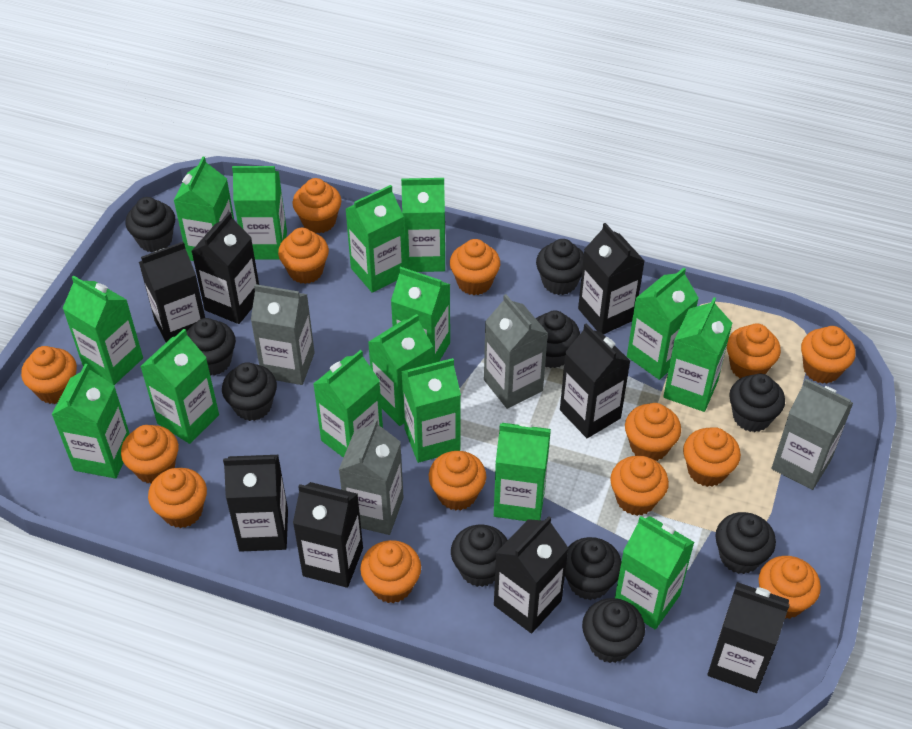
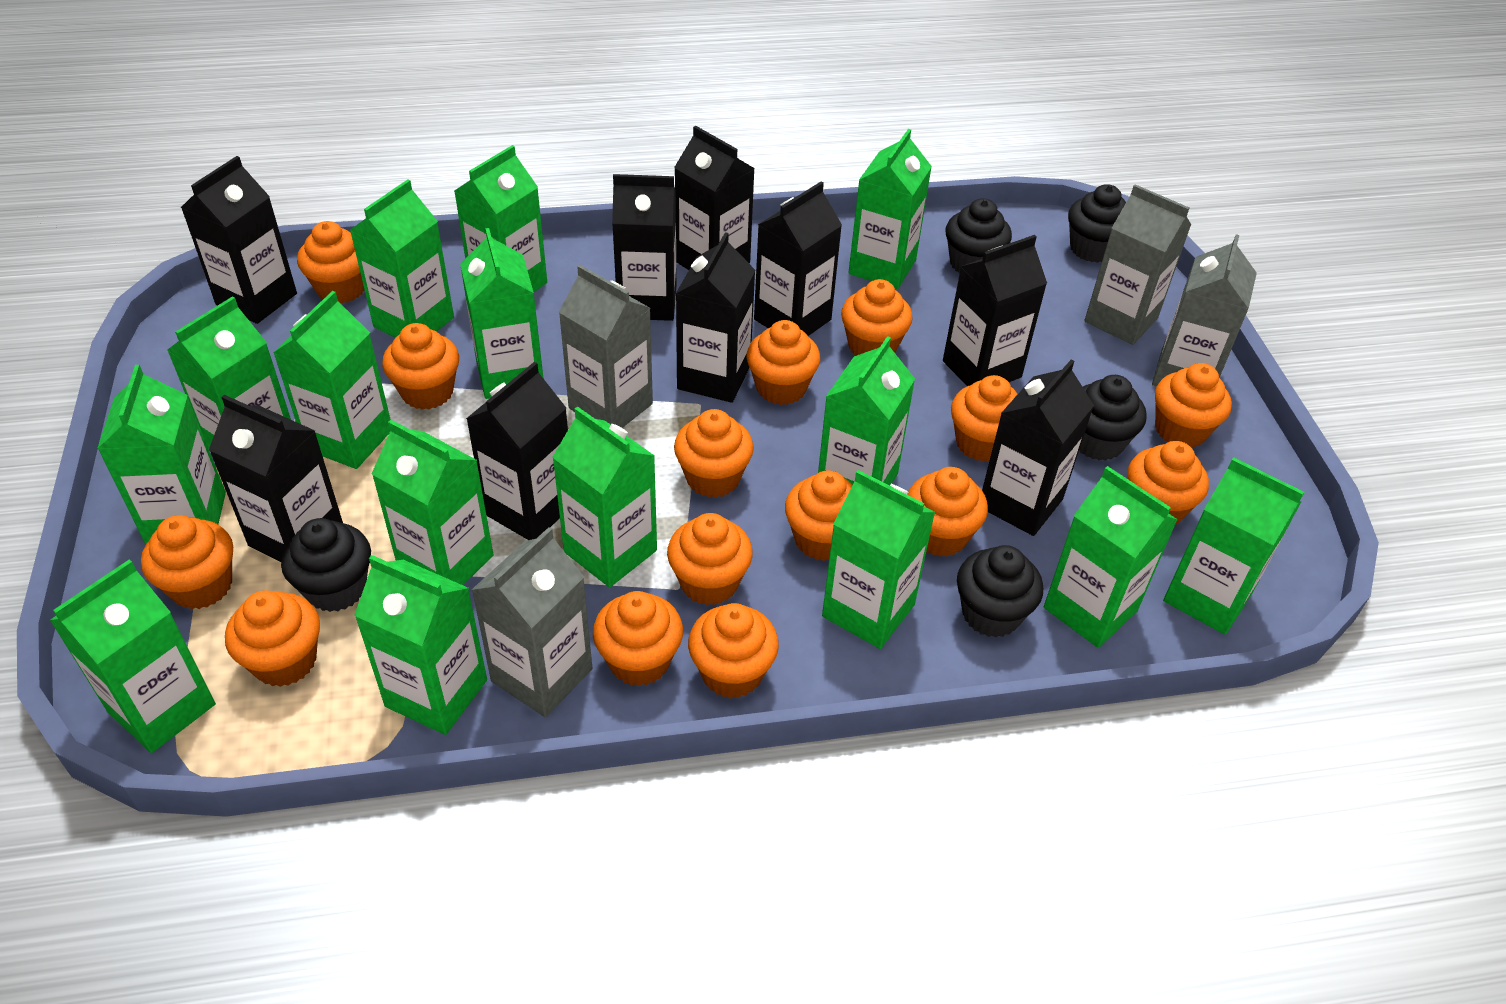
black carton: 8 -> 9
black cupcake: 10 -> 5
orange cupcake: 14 -> 15

